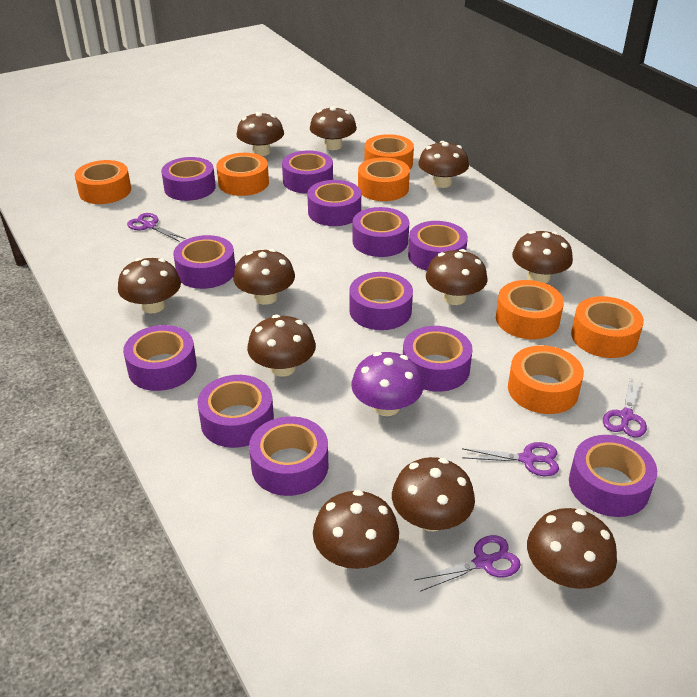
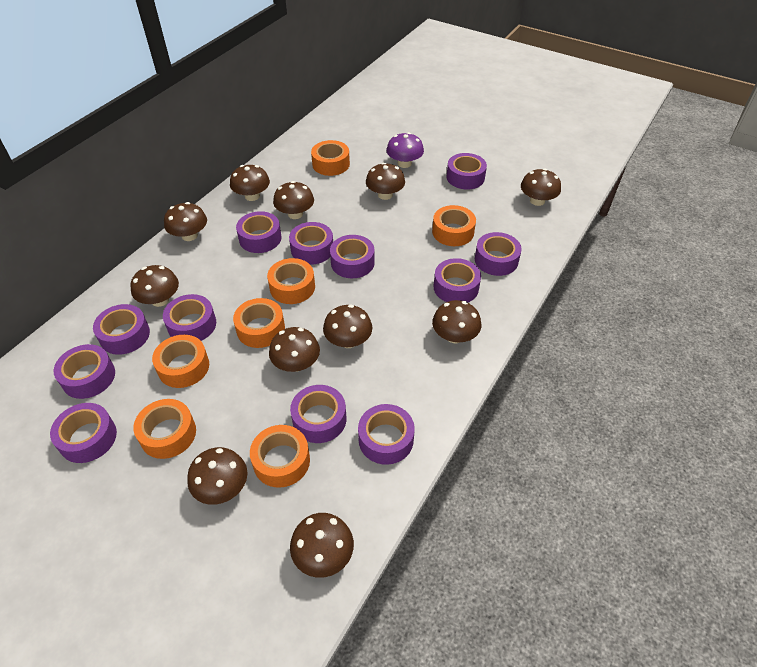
purple scissors: 4 -> 0

